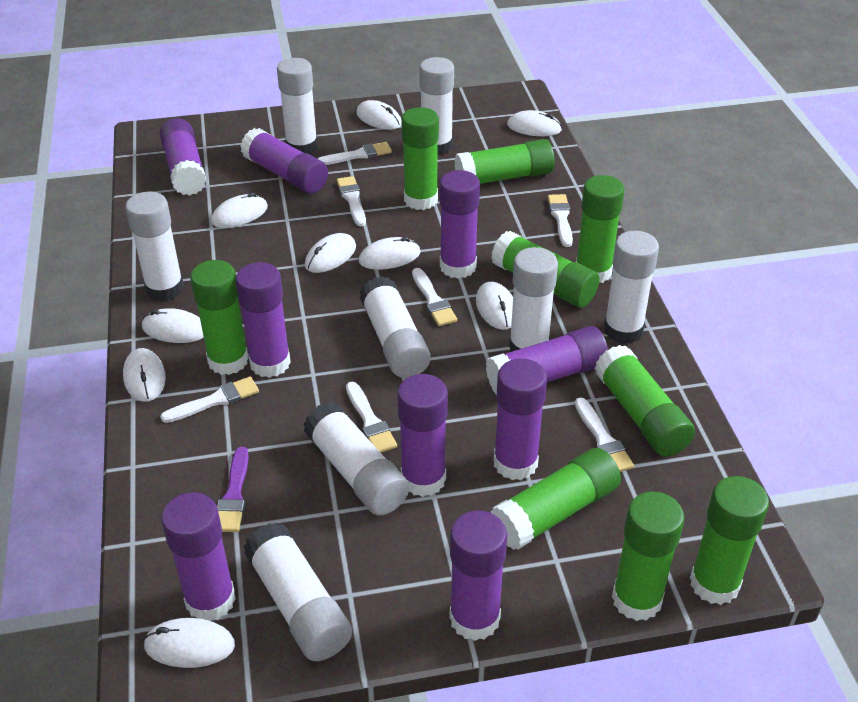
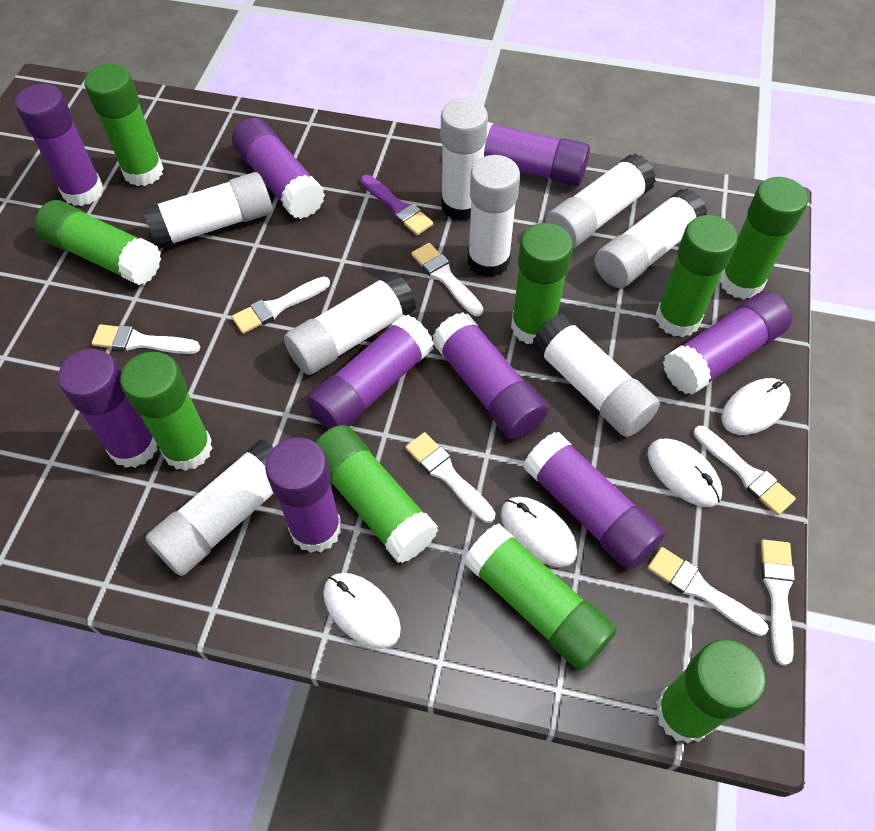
white mouse: 9 -> 4

